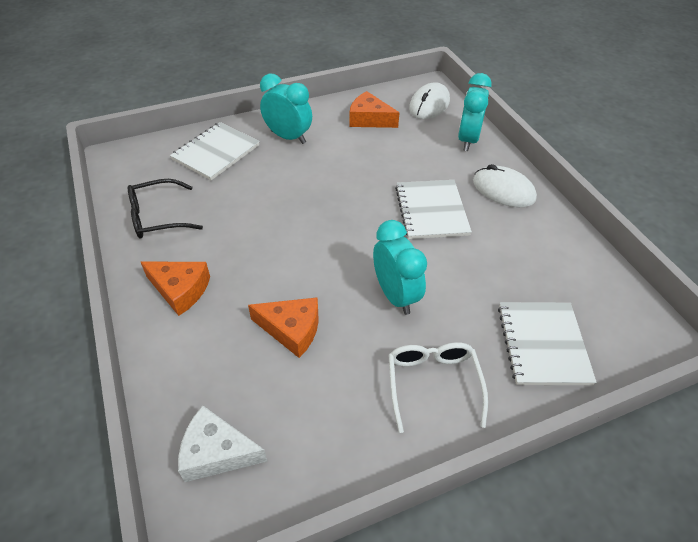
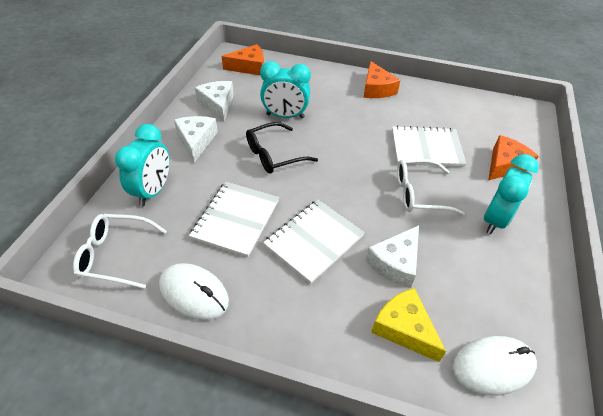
white cheese: 1 -> 3
white glasses: 1 -> 2
yellow cheese: 0 -> 1

